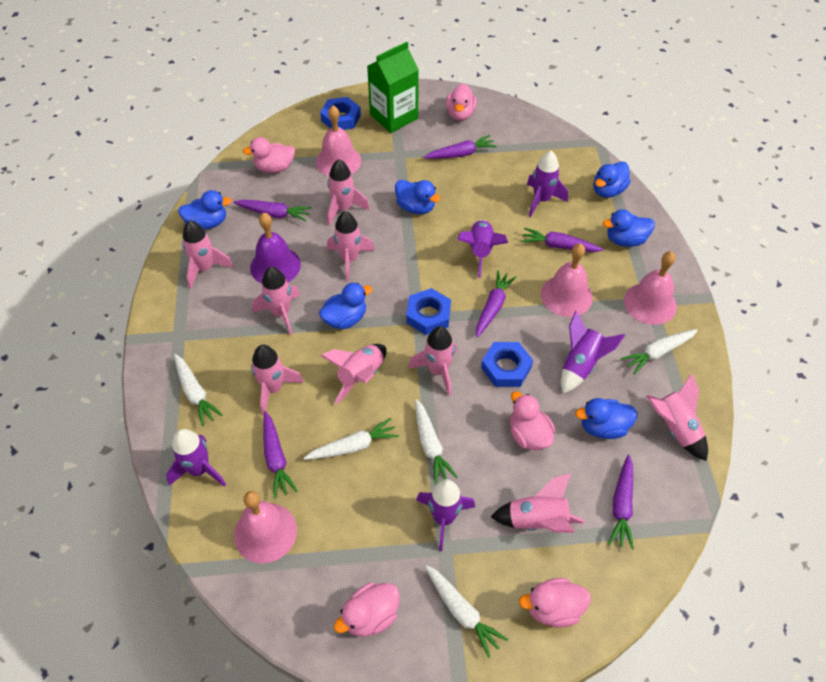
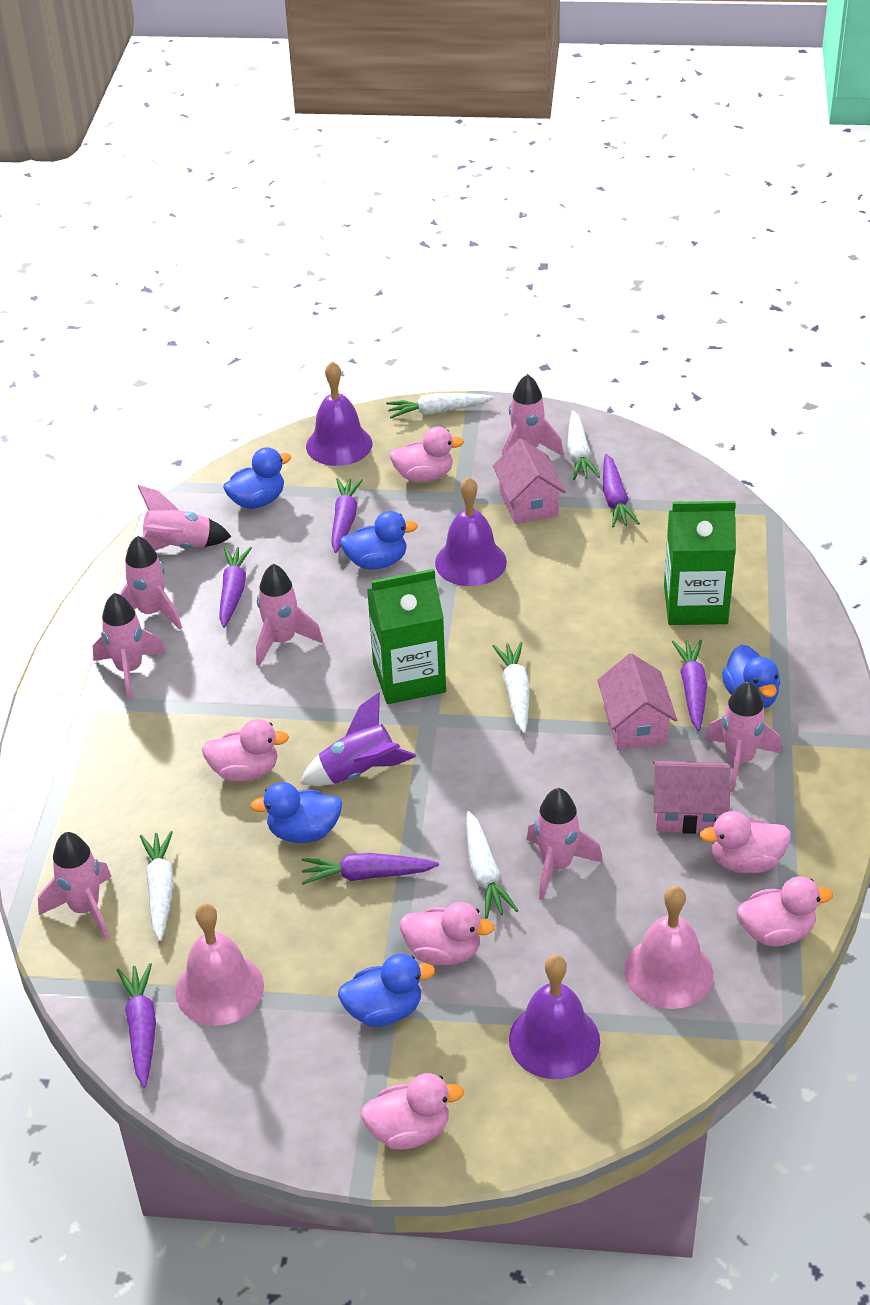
blue duck: 6 -> 5
blue nut: 3 -> 0
green carton: 1 -> 2
pink bell: 4 -> 2
pink duck: 5 -> 6
pink house: 0 -> 3
pink rocket: 9 -> 8
purple bell: 1 -> 3
purple rocket: 5 -> 1

